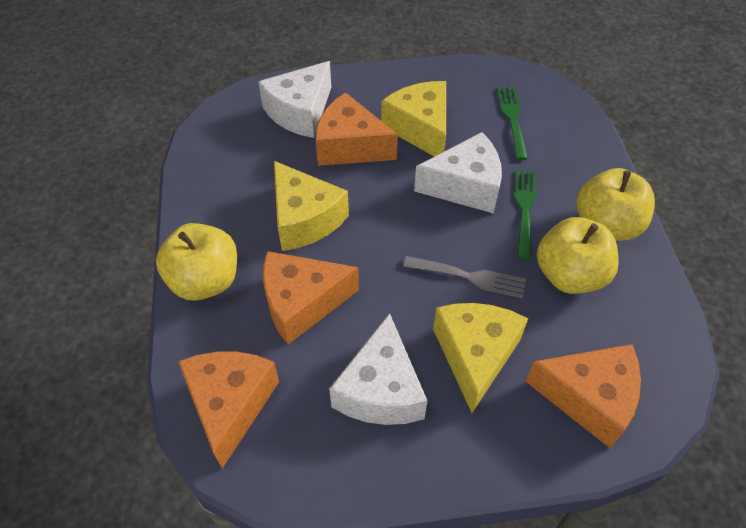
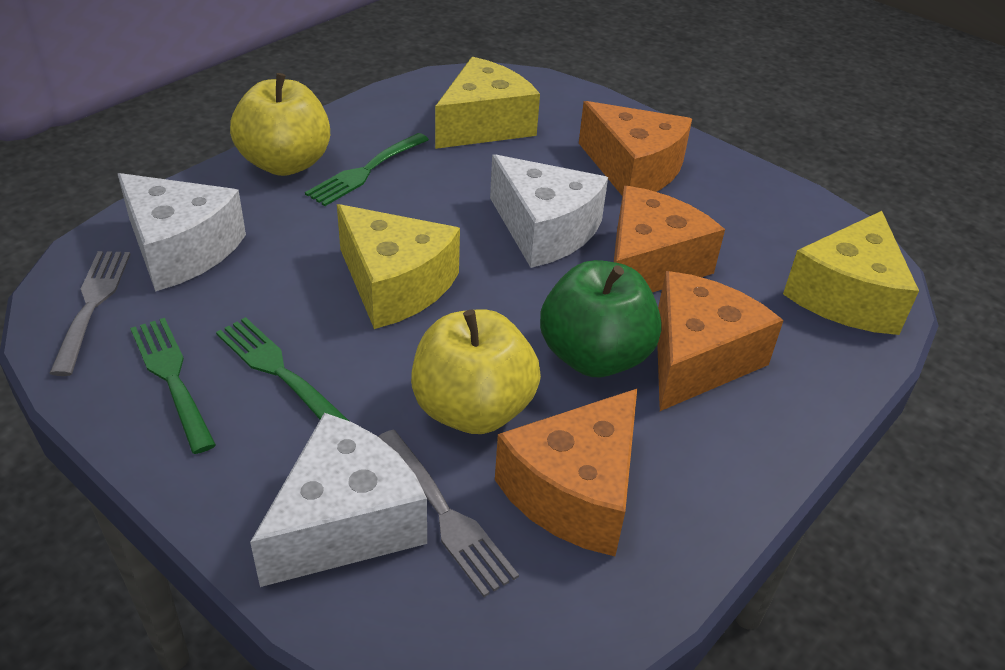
green apple: 0 -> 1
green fork: 2 -> 3
grey fork: 1 -> 2
yellow apple: 3 -> 2

